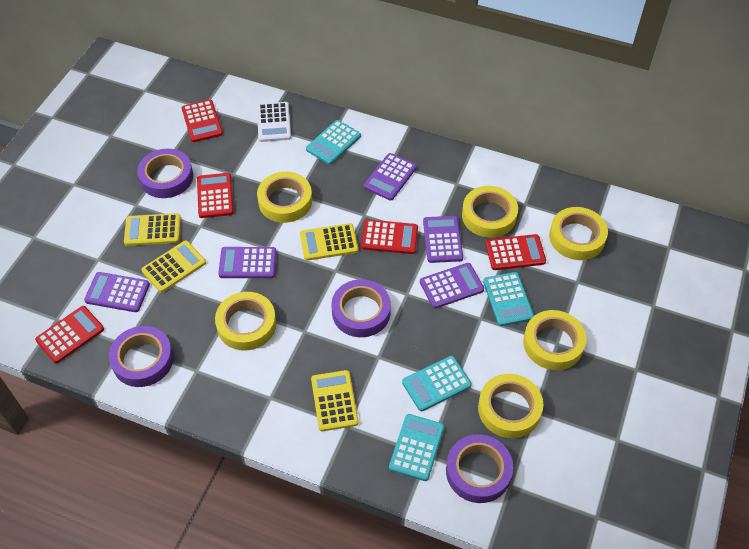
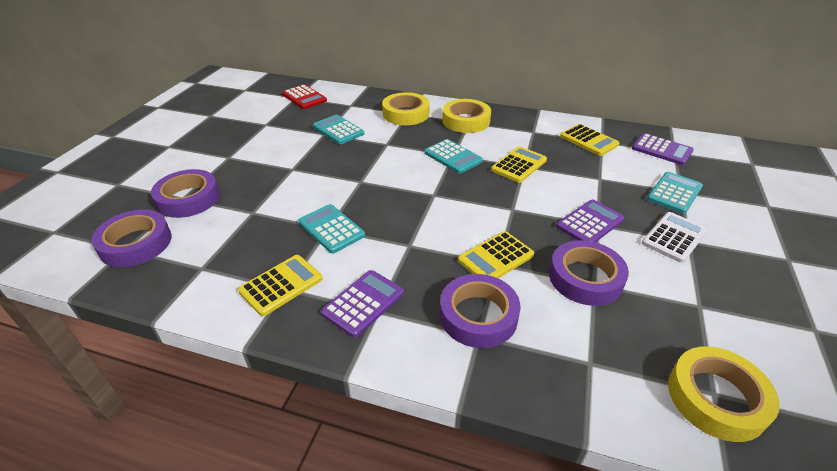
purple calculator: 5 -> 3
red calculator: 5 -> 1
yellow tape: 6 -> 3

